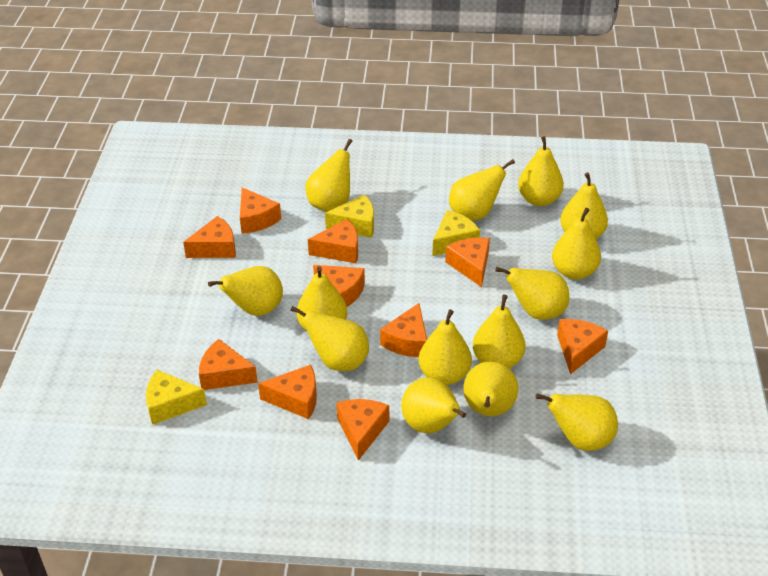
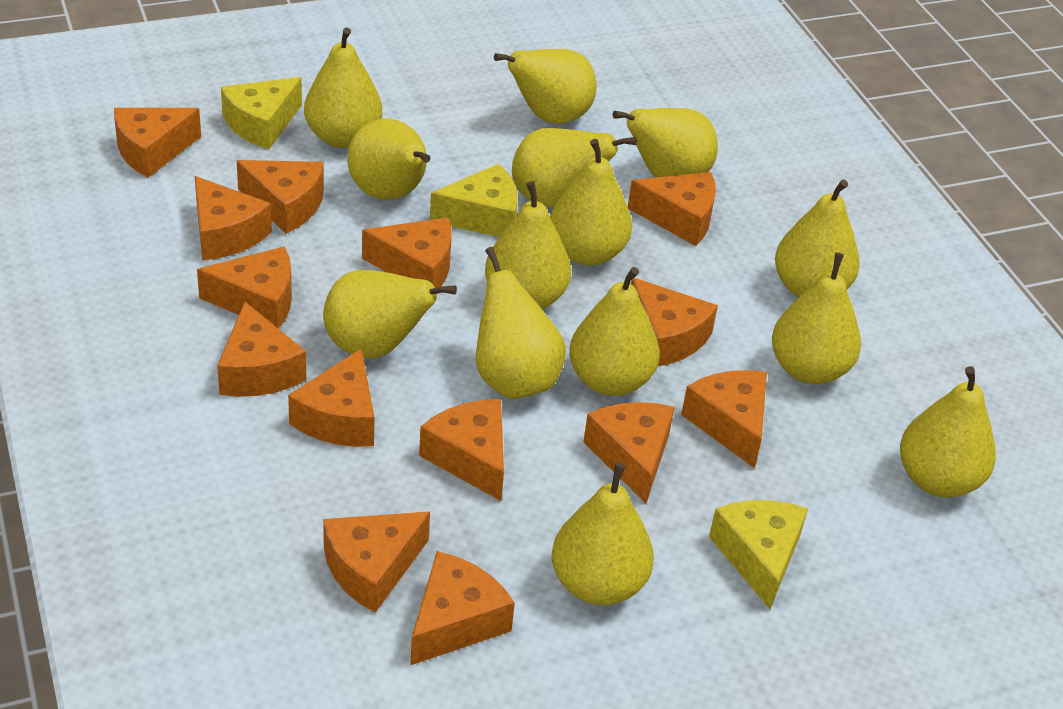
orange cheese: 10 -> 14

